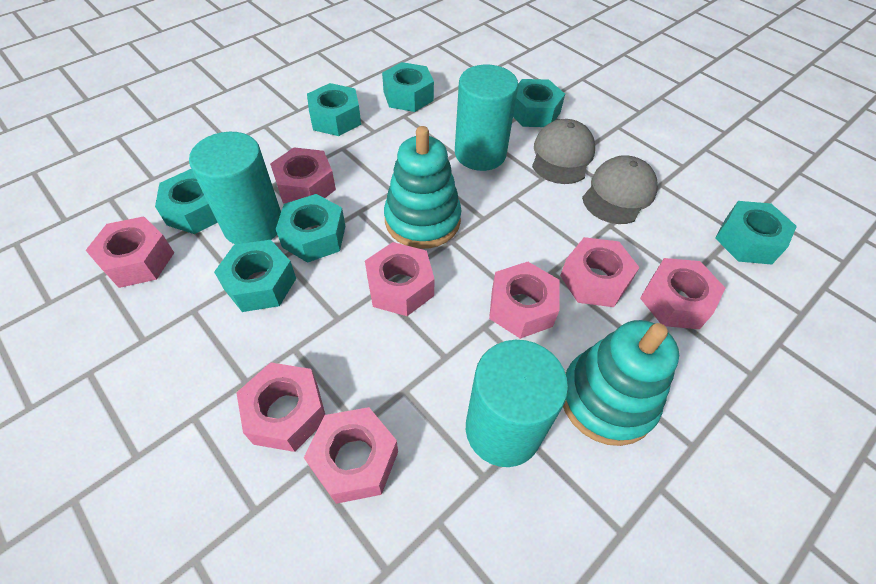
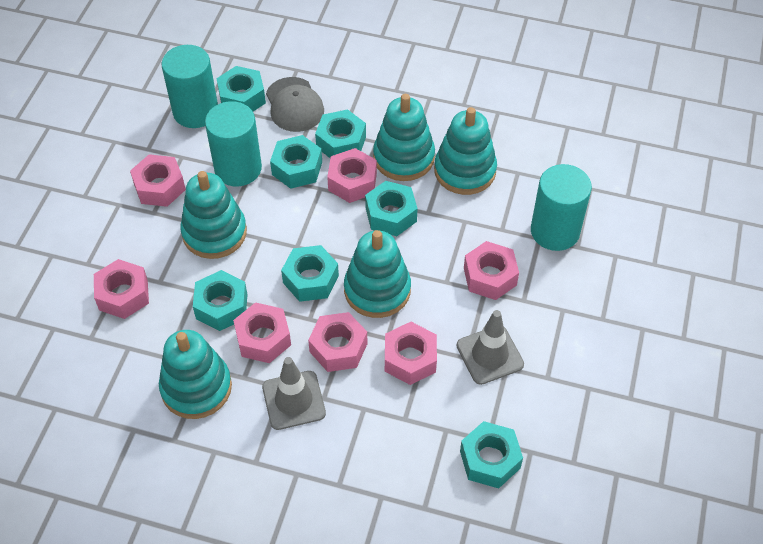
grey cap: 2 -> 1
grey traffic cone: 0 -> 2
pink nut: 8 -> 7
turquoise stacking toy: 2 -> 5

